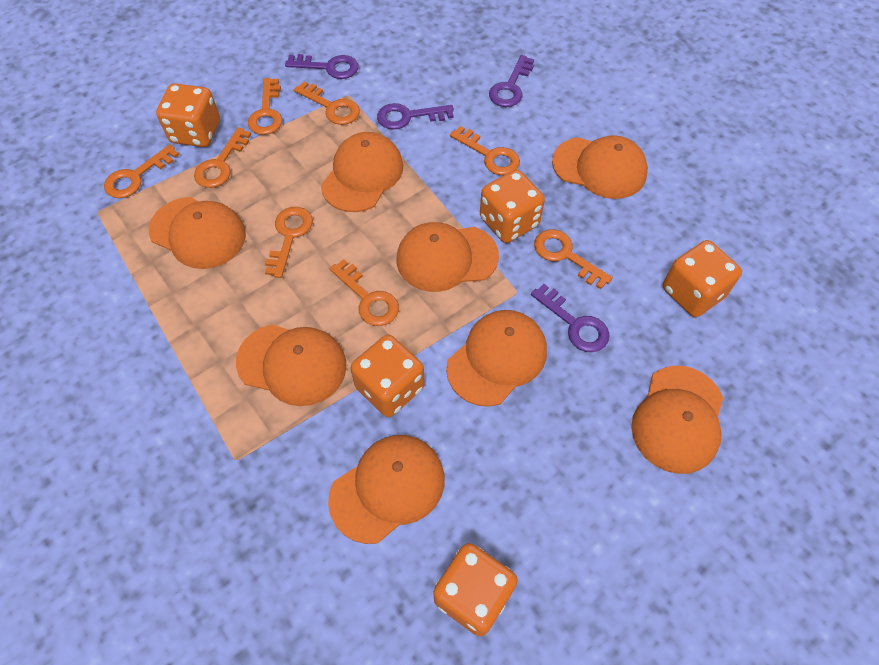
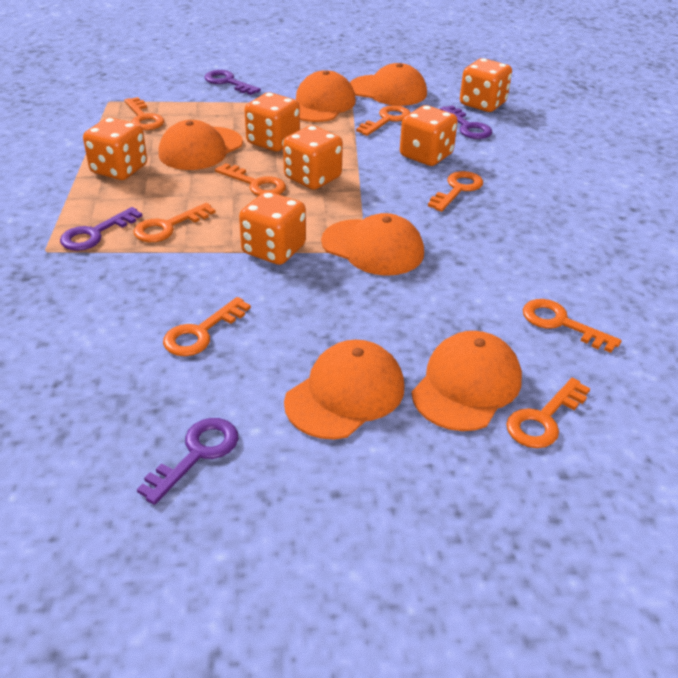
orange cap: 8 -> 6
orange dice: 5 -> 6

